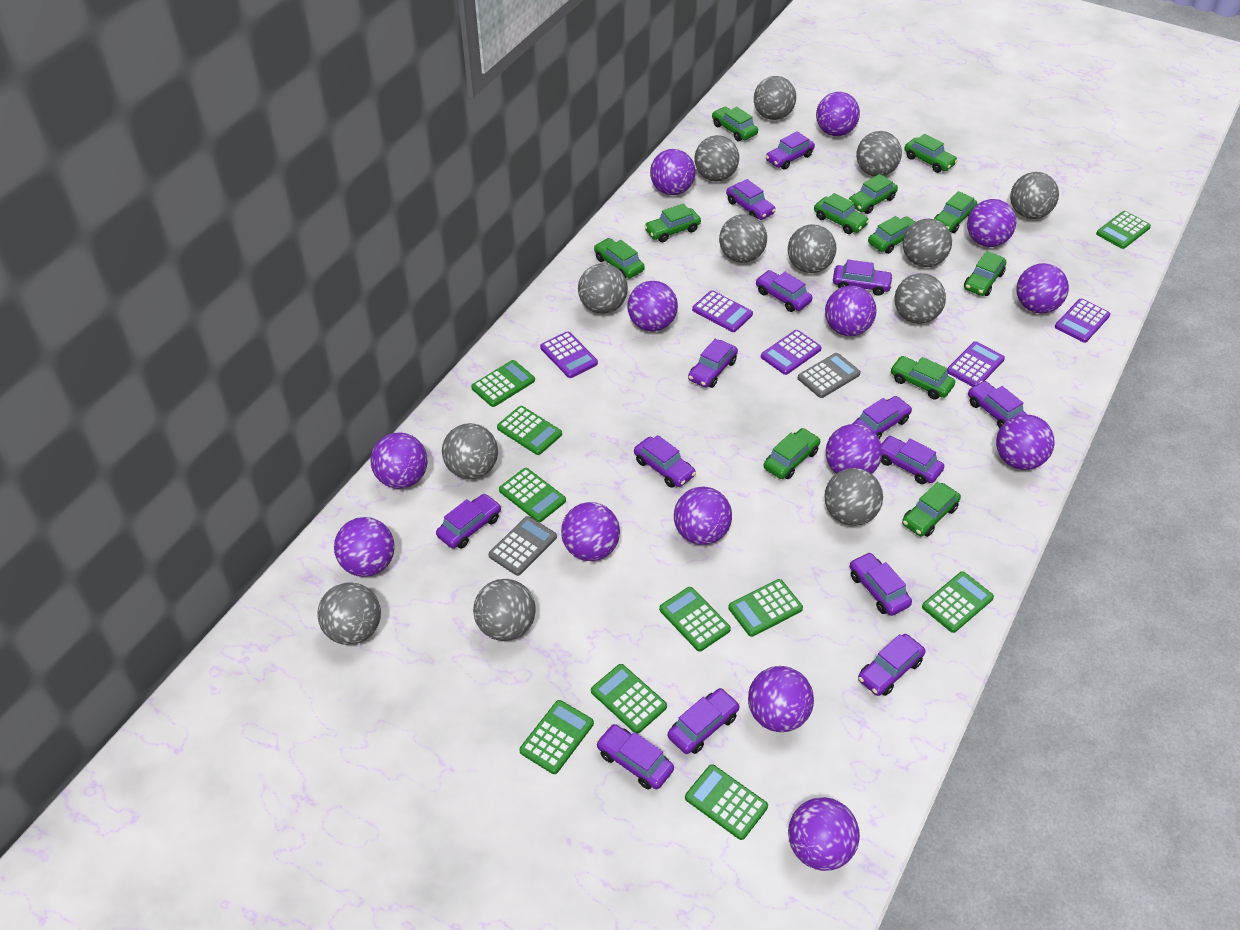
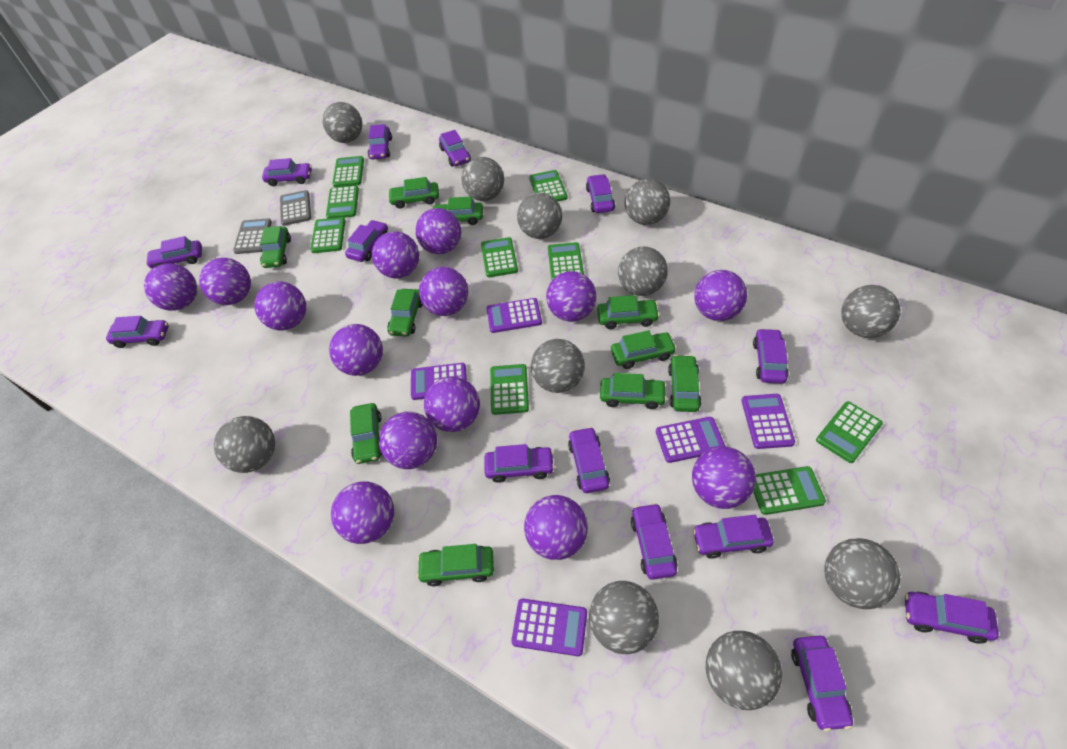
green calculator: 10 -> 9
green car: 12 -> 10
grey ball: 13 -> 11

